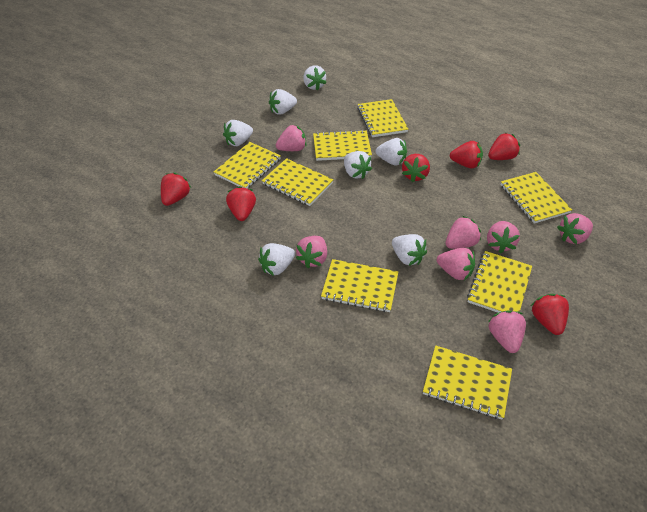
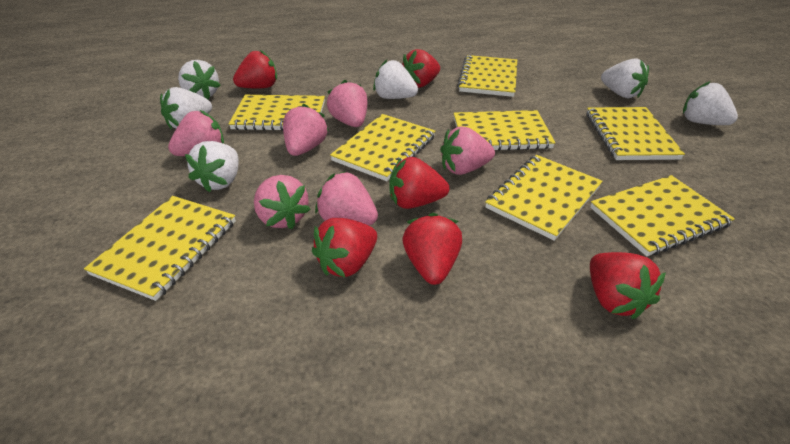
pink strawberry: 7 -> 6
white strawberry: 7 -> 6

